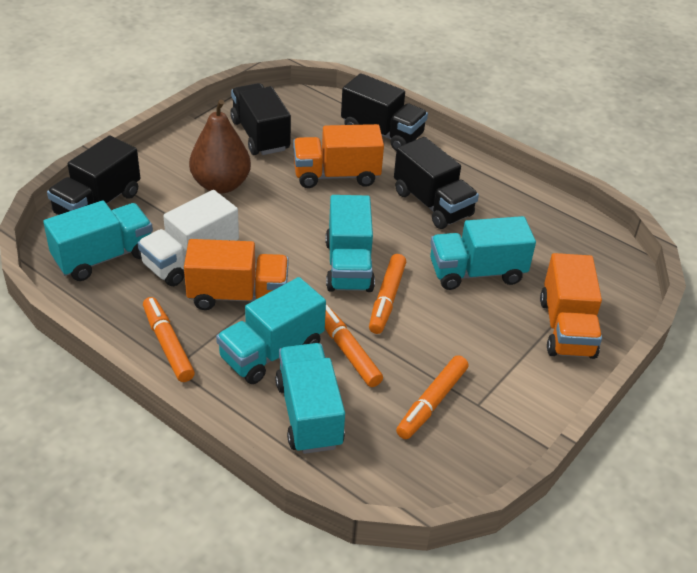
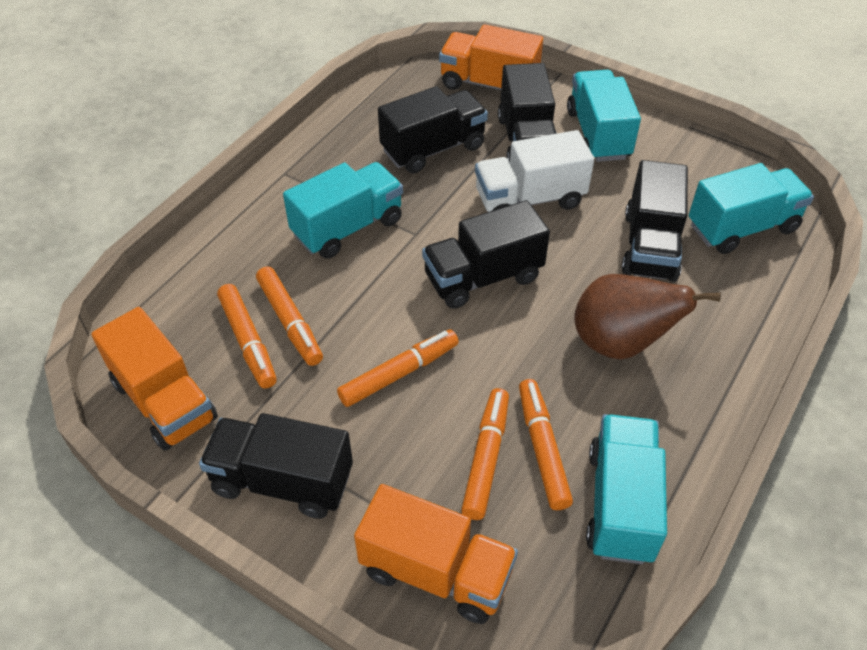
black truck: 4 -> 5
orange marker: 4 -> 5
turquoise truck: 5 -> 4

